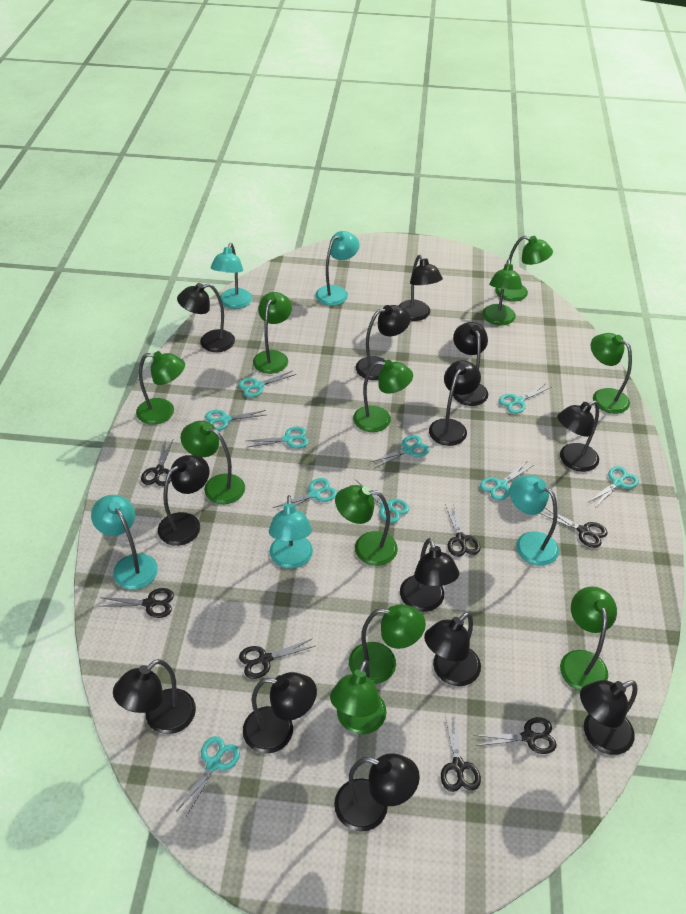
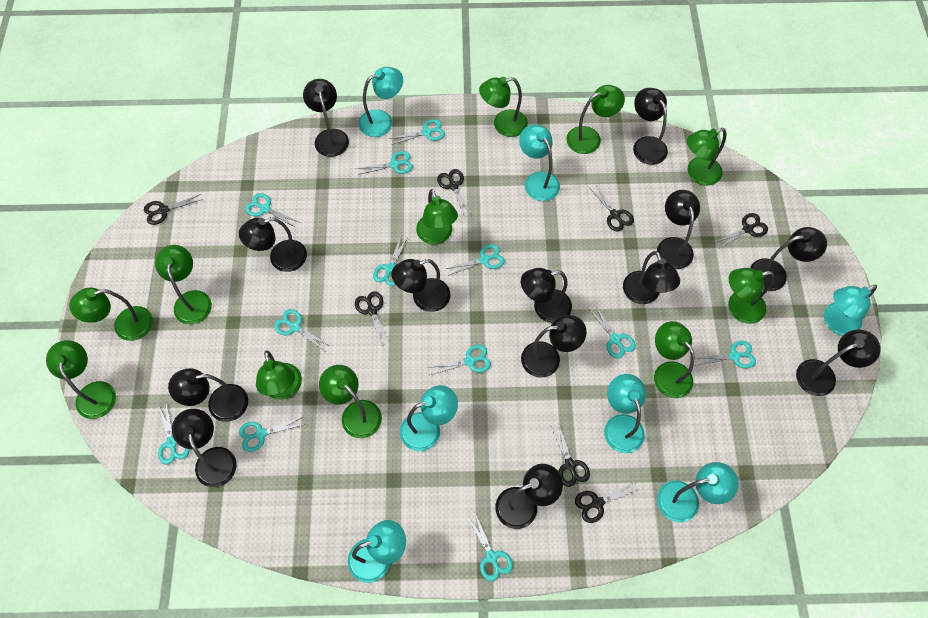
turquoise lamp: 5 -> 7
turquoise scissors: 10 -> 12

